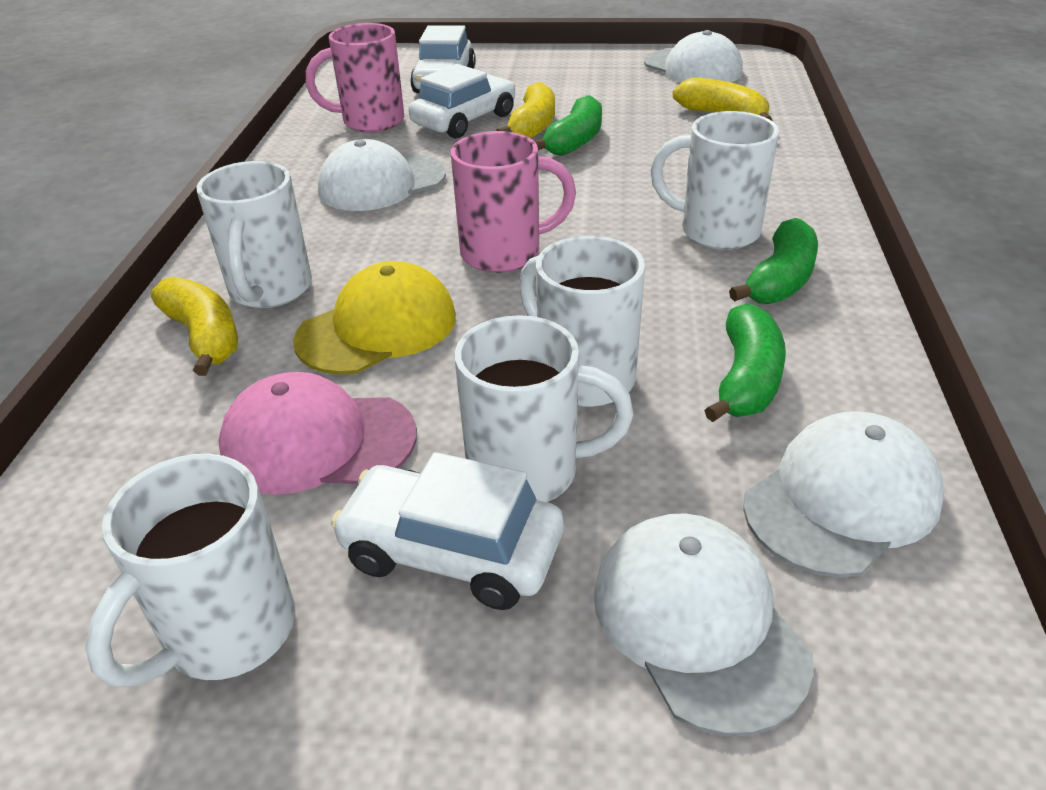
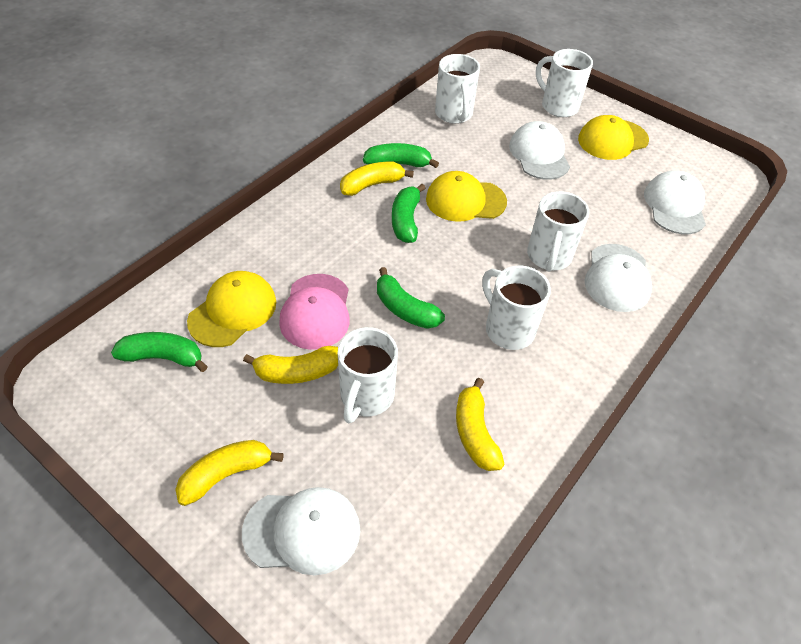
green banana: 3 -> 4
pink mug: 2 -> 0
white car: 3 -> 0
yellow banana: 3 -> 4
yellow cap: 1 -> 3

